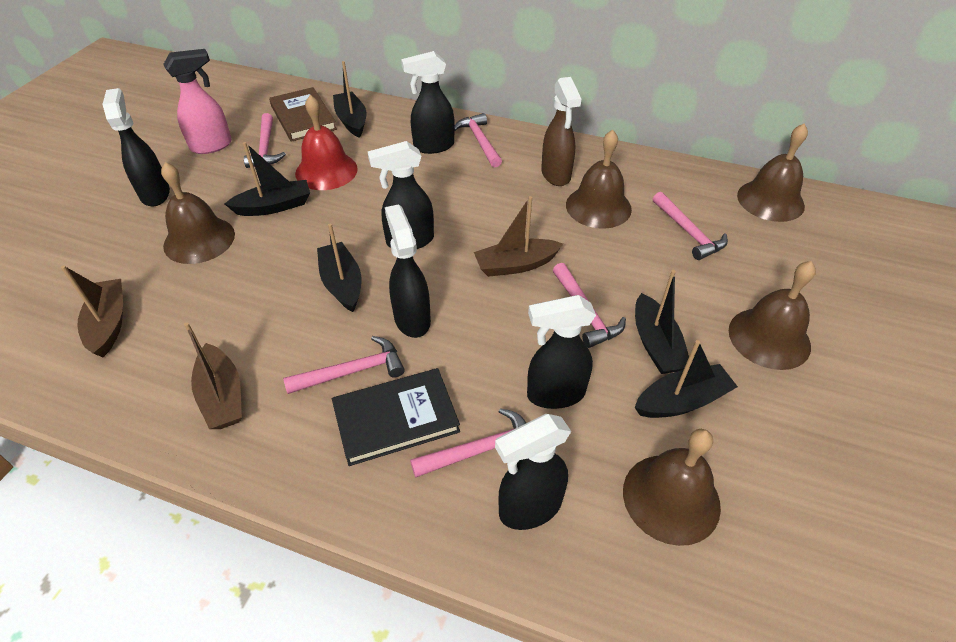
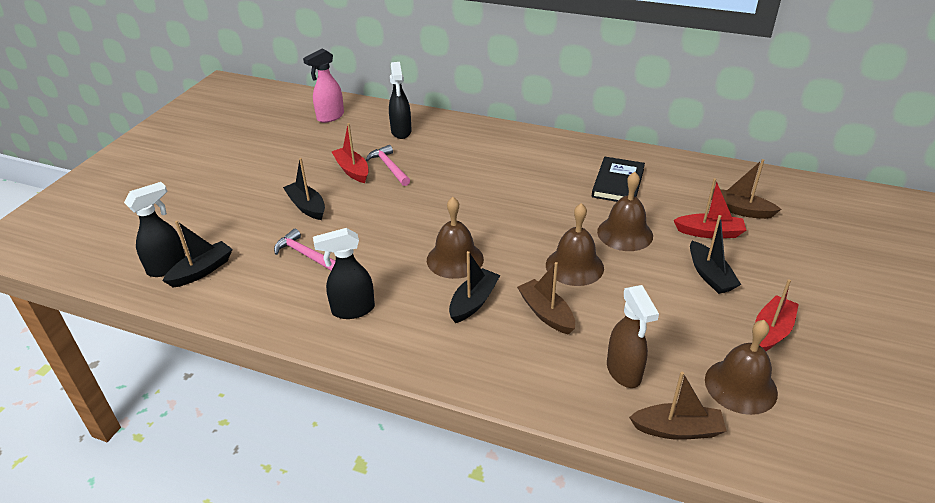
black boat: 5 -> 4
black spray bottle: 6 -> 3
brown bell: 5 -> 4
brown book: 1 -> 0
pink hammer: 6 -> 2
red bell: 1 -> 0
red boat: 0 -> 3

